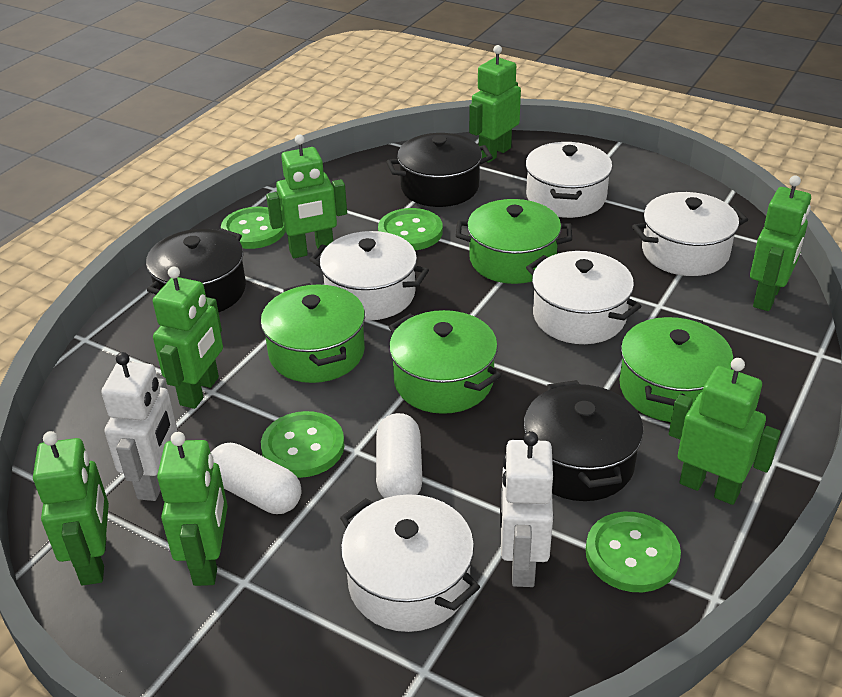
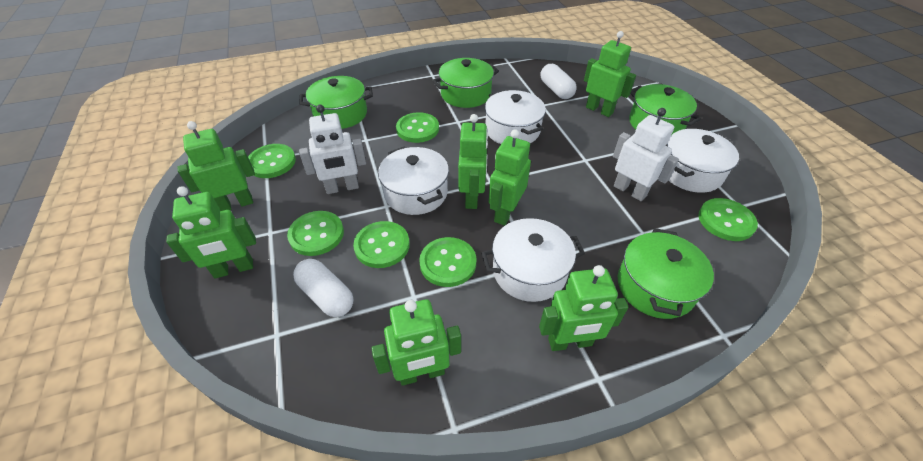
black pot: 3 -> 0
green button: 4 -> 6
white pot: 5 -> 4

